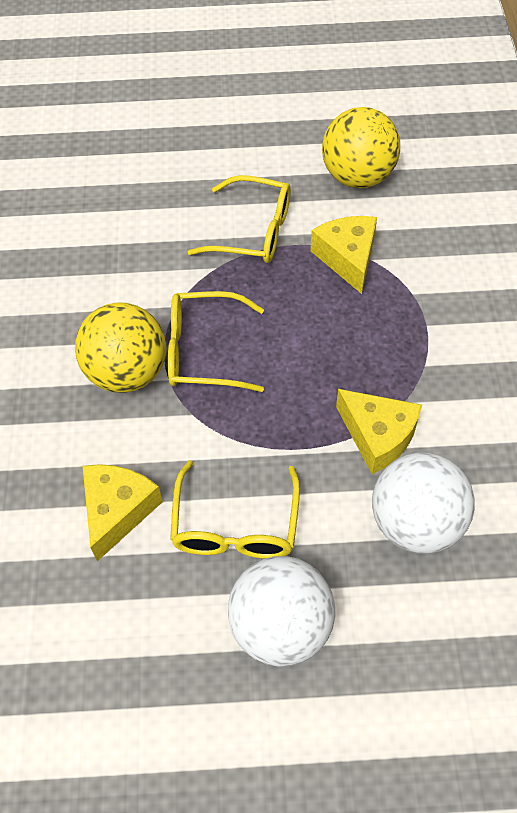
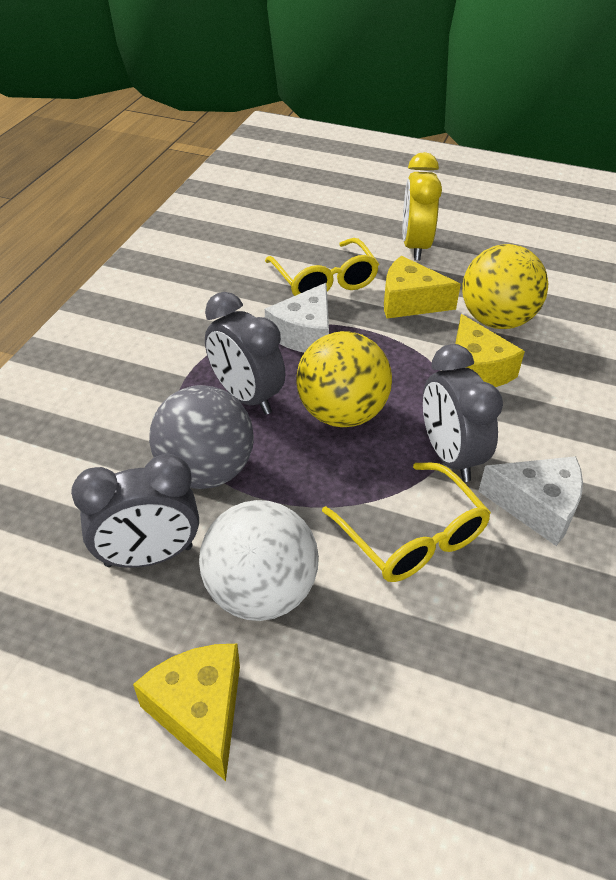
grey ball: 0 -> 1
grey clock: 0 -> 3
white ball: 2 -> 1
white cheese: 0 -> 2
yellow clock: 0 -> 1
yellow glasses: 3 -> 2

